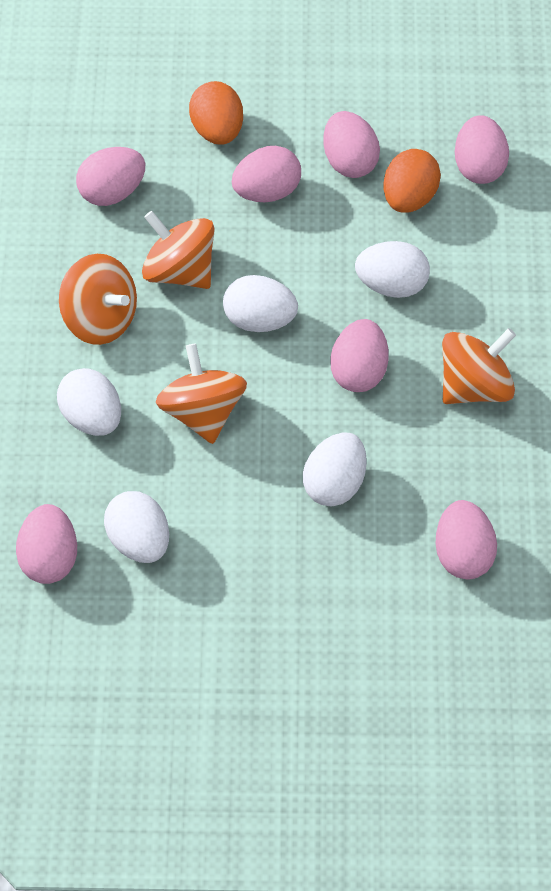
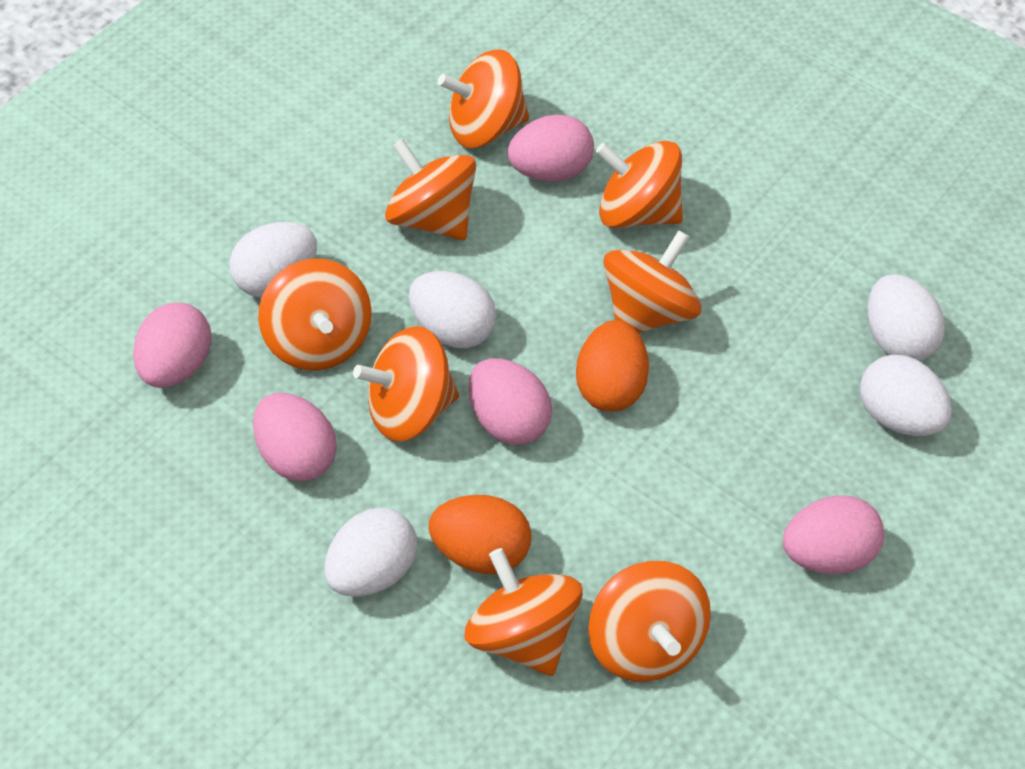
orange spinning top: 4 -> 8
pink egg: 7 -> 5

